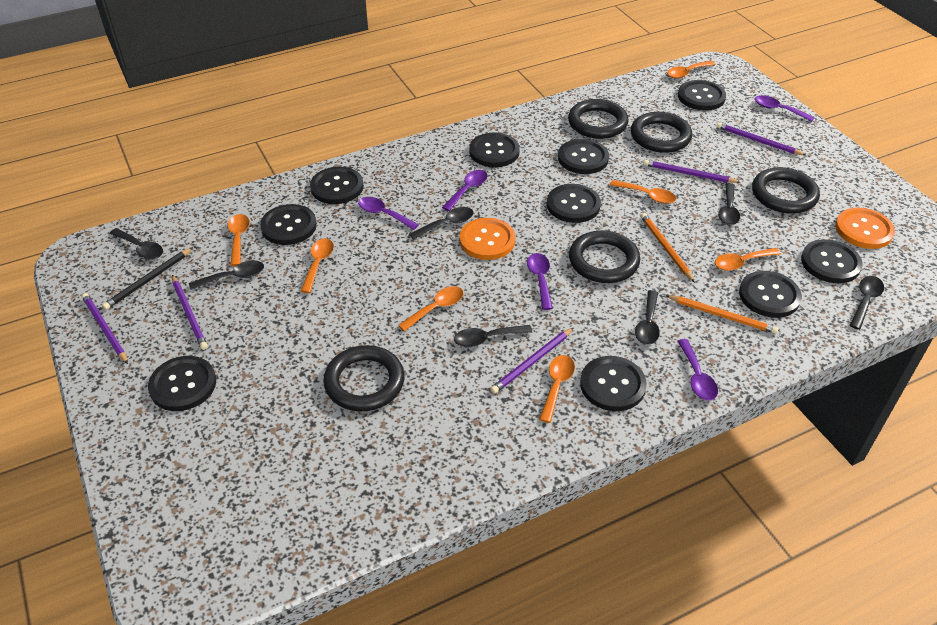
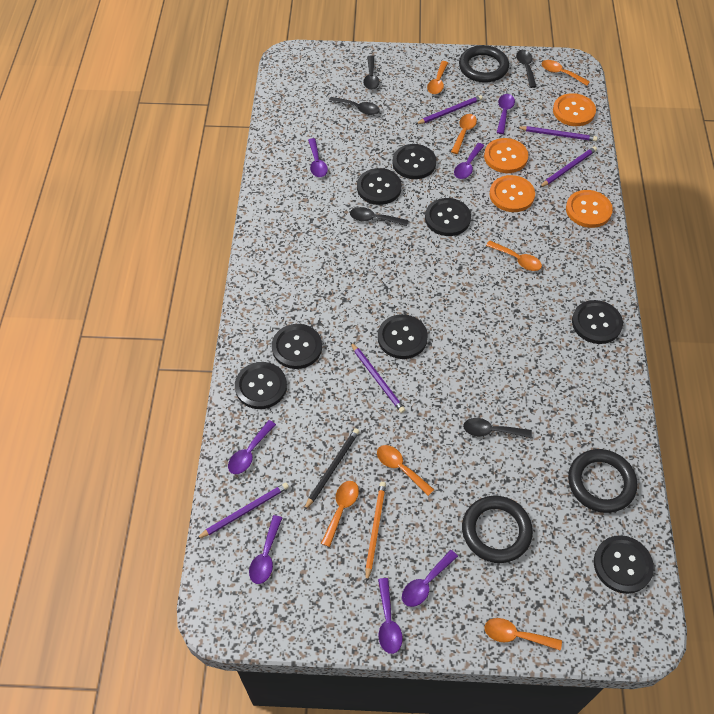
black button: 10 -> 8
black ring: 5 -> 3
black spoon: 7 -> 5
orange button: 2 -> 4
orange pencil: 2 -> 1
purple spoon: 5 -> 7

